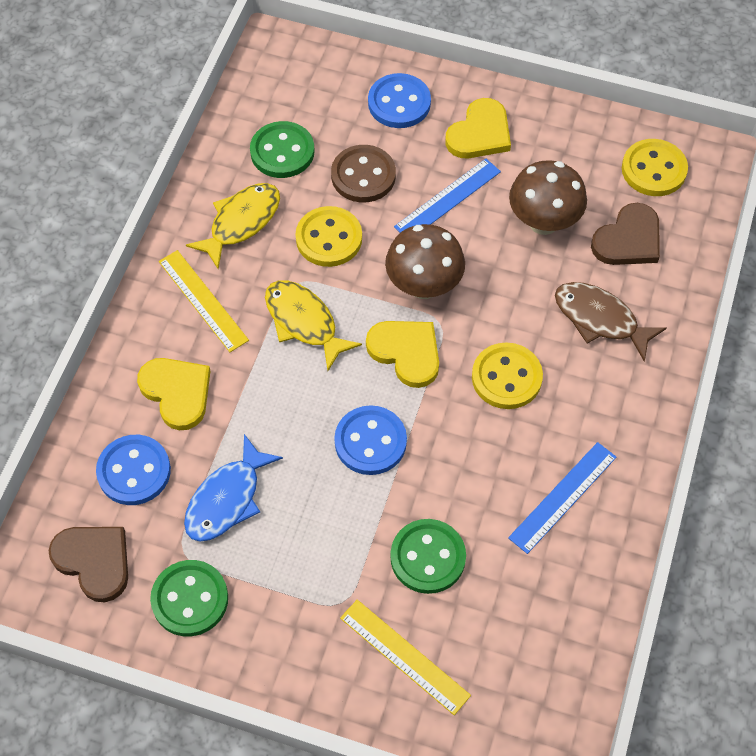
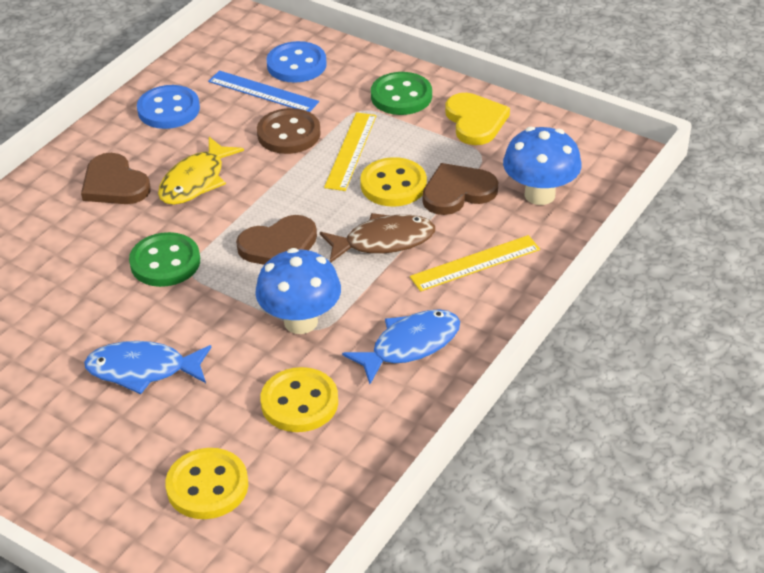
blue button: 3 -> 2
blue fish: 1 -> 2
blue mushroom: 0 -> 2
blue ruler: 2 -> 1
brown heart: 2 -> 3
brown mushroom: 2 -> 0
green button: 3 -> 2
yellow fish: 2 -> 1
yellow heart: 3 -> 1

